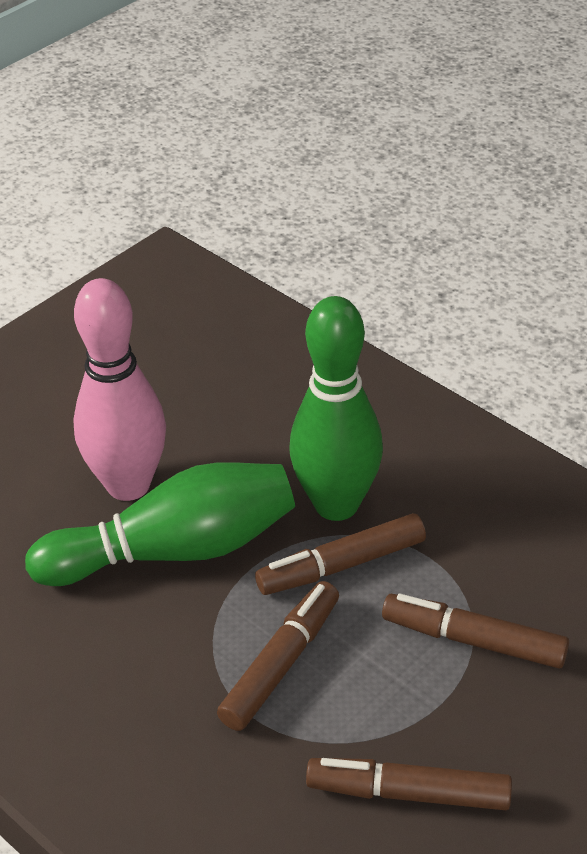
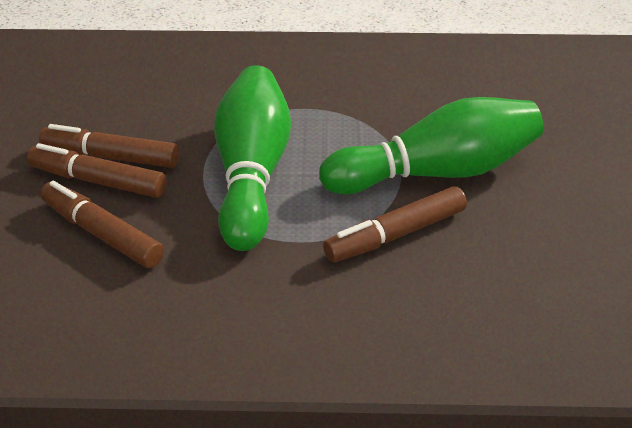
pink bowling pin: 1 -> 0

